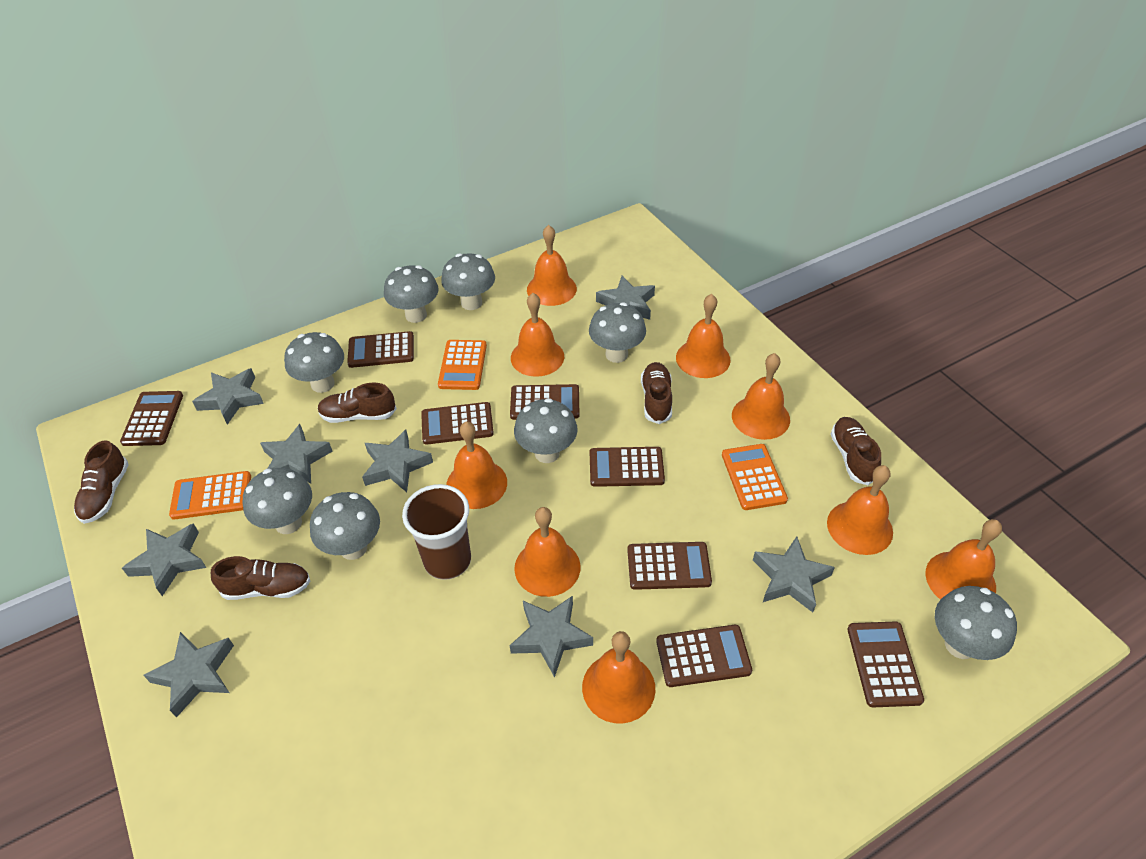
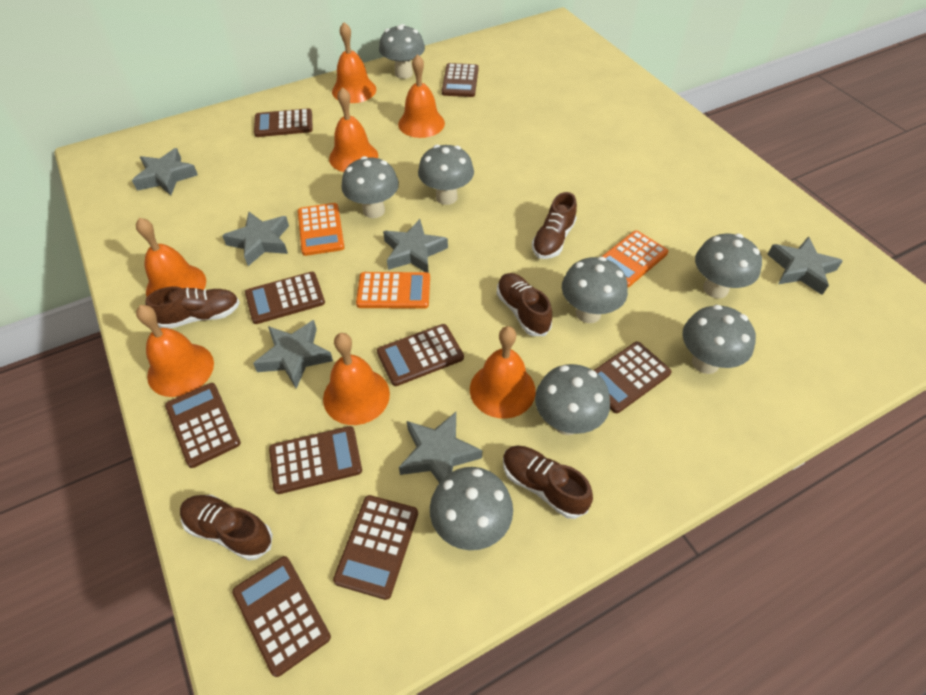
brown calculator: 8 -> 9
brown cup: 1 -> 0
grey star: 8 -> 6
orange bell: 9 -> 7

